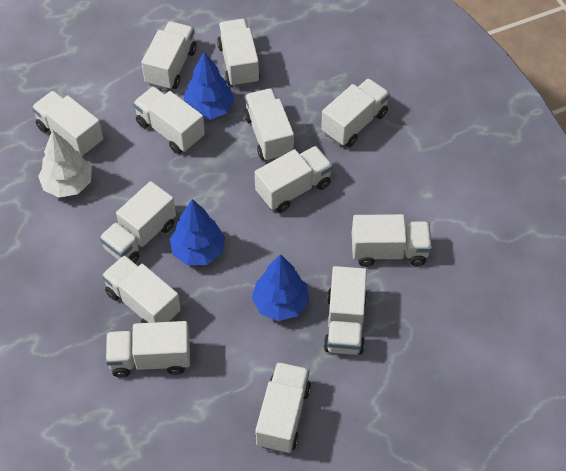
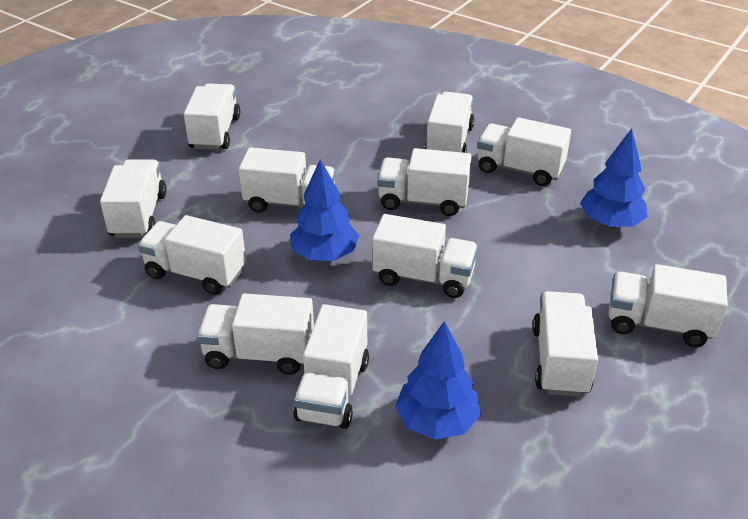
white tree: 1 -> 0
white truck: 13 -> 12

